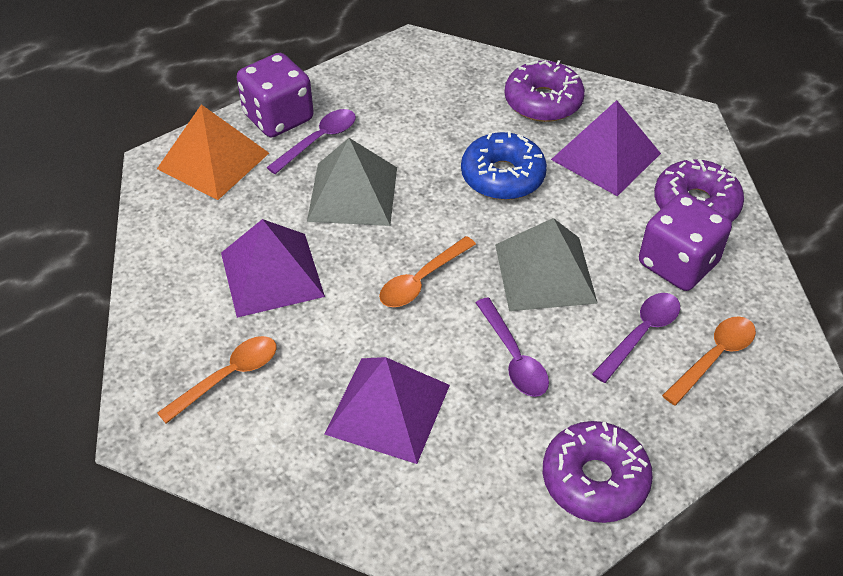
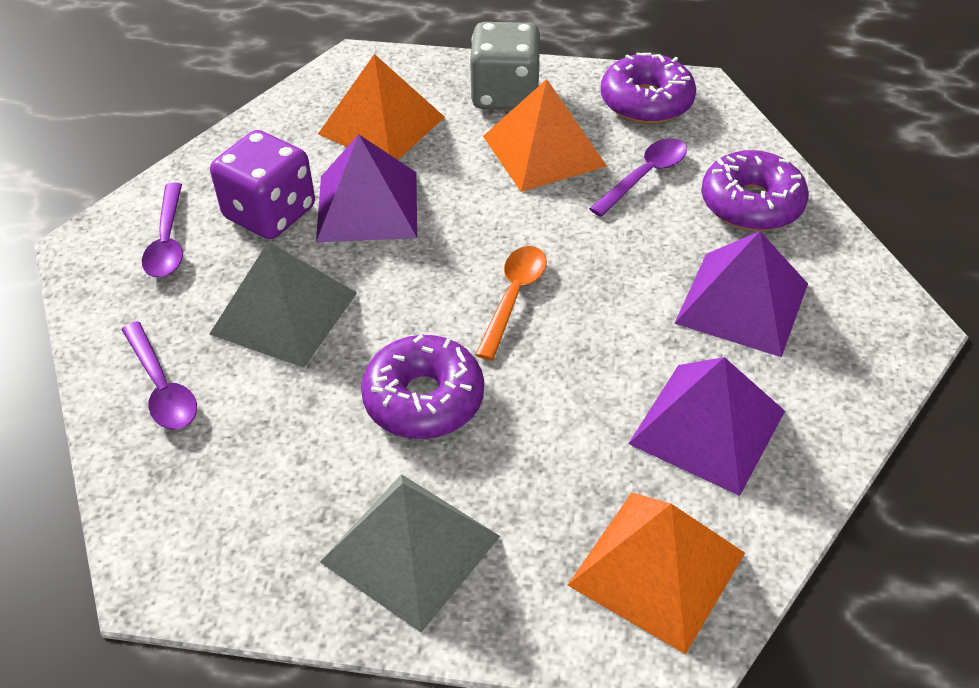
blue donut: 1 -> 0
grey dice: 0 -> 1
orange pyramid: 1 -> 3
orange spoon: 3 -> 1
purple dice: 2 -> 1

